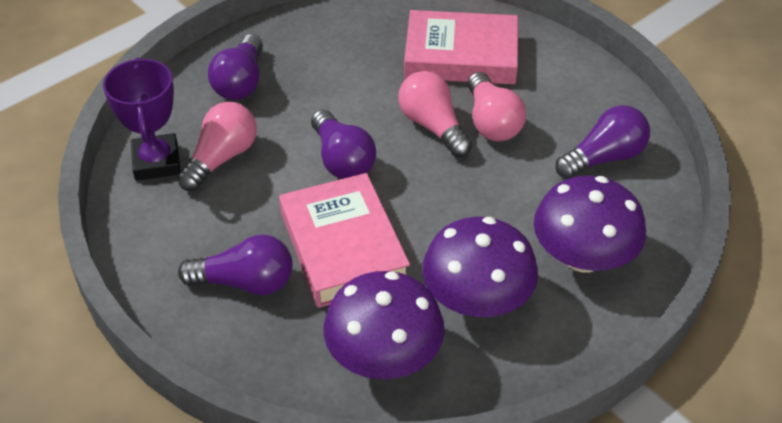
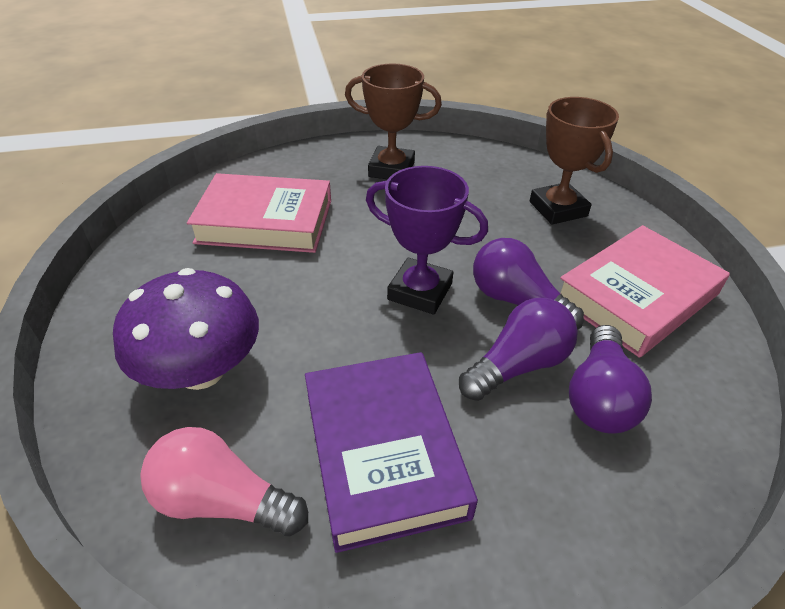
brown trophy: 0 -> 2
pink light bulb: 3 -> 1
purple book: 0 -> 1
purple light bulb: 4 -> 3
purple mushroom: 3 -> 1

